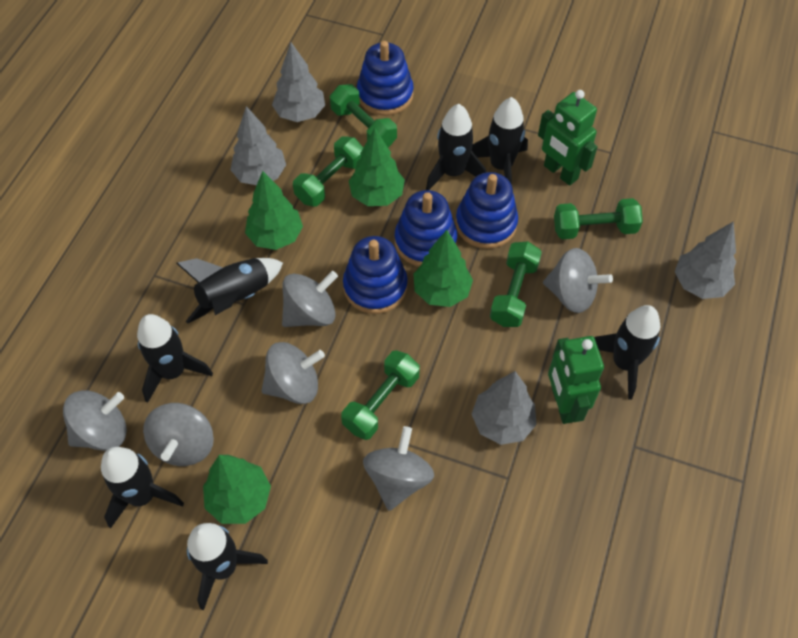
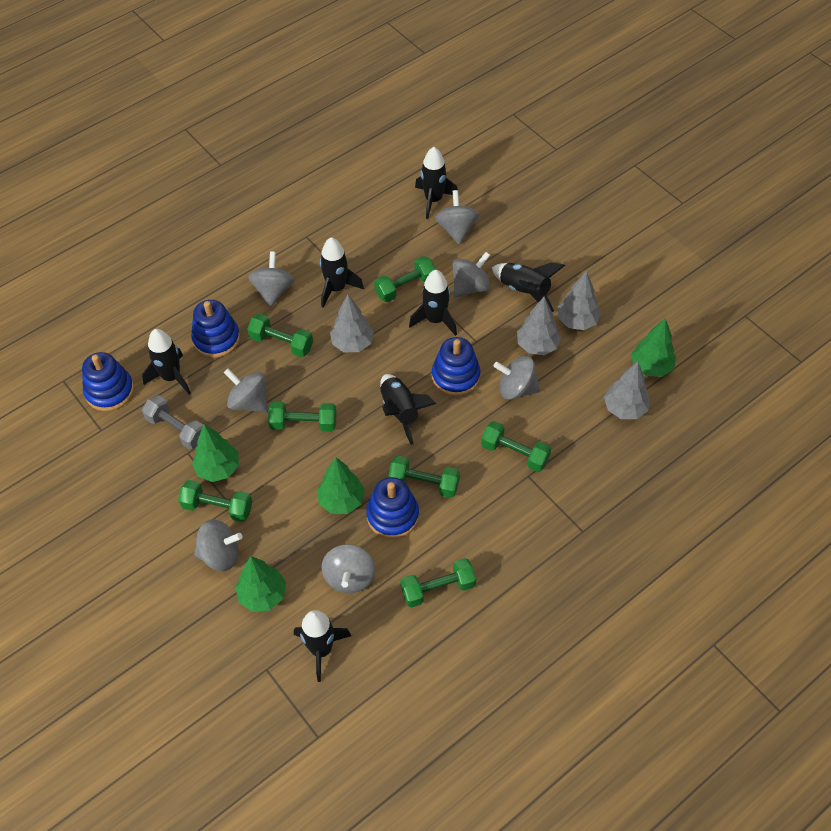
green dumbbell: 5 -> 7
green robot: 2 -> 0
grey dumbbell: 0 -> 1
grey spinning top: 6 -> 7

